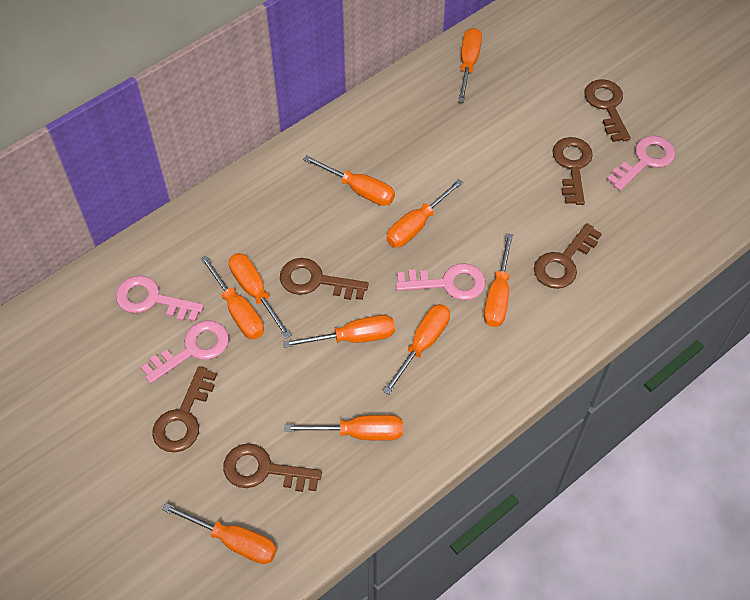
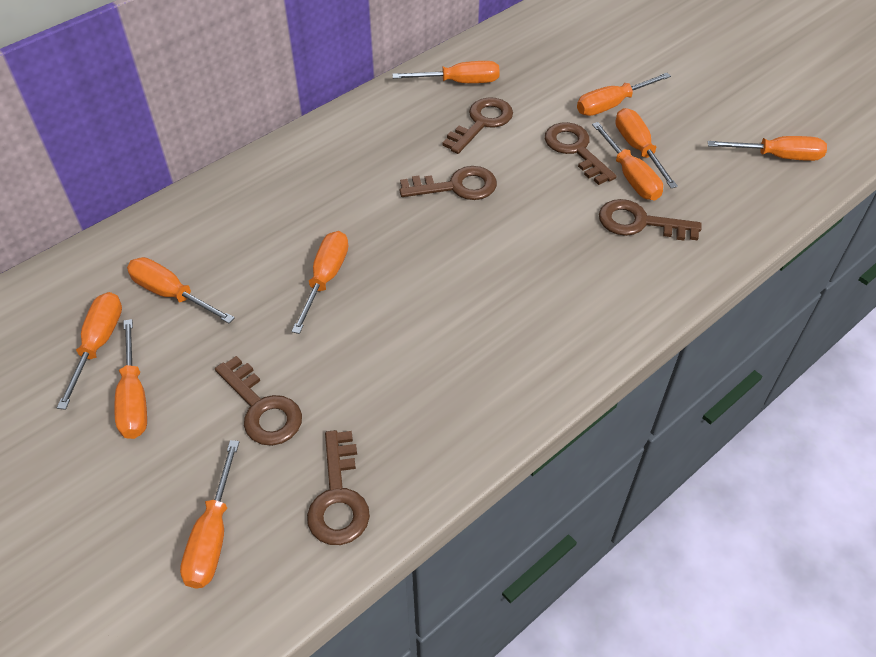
pink key: 4 -> 0

